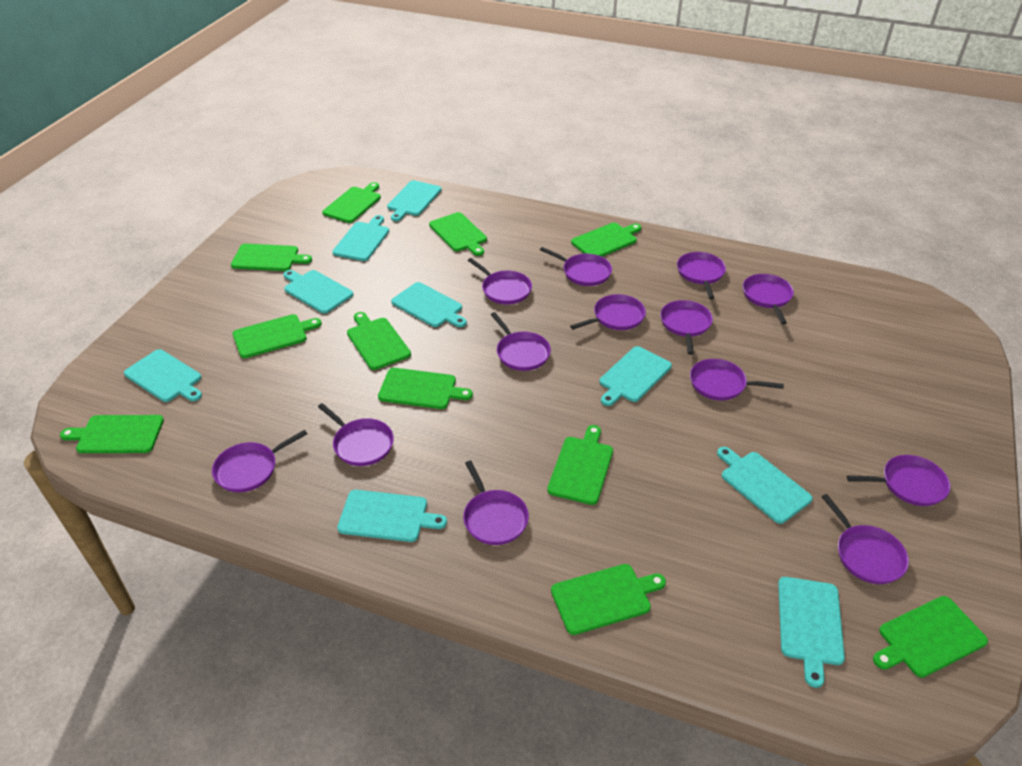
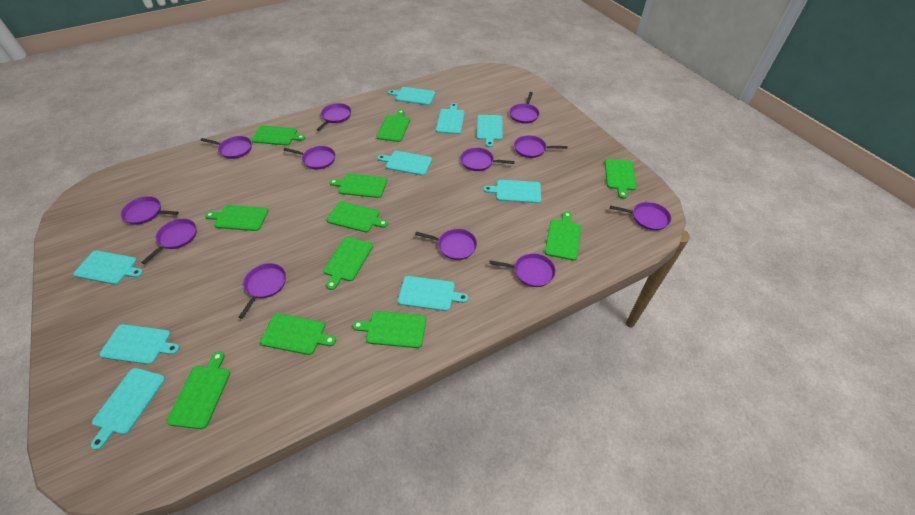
purple pan: 13 -> 12

